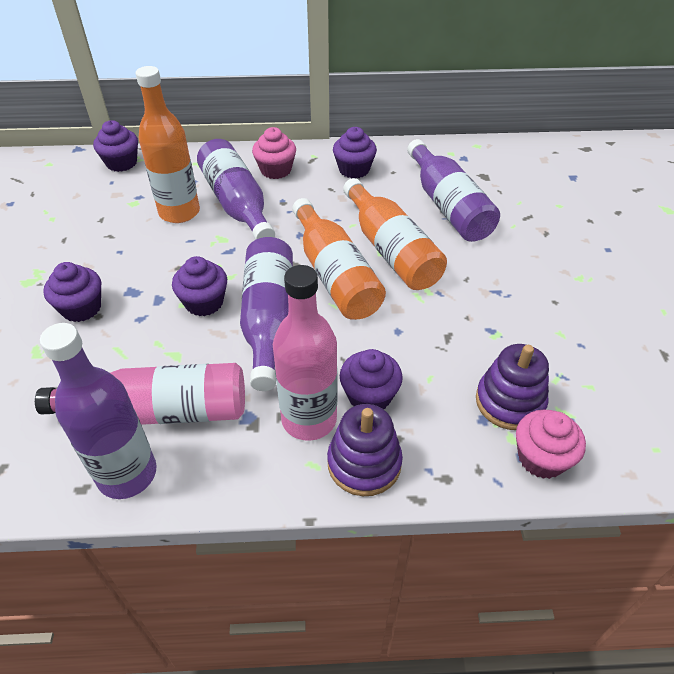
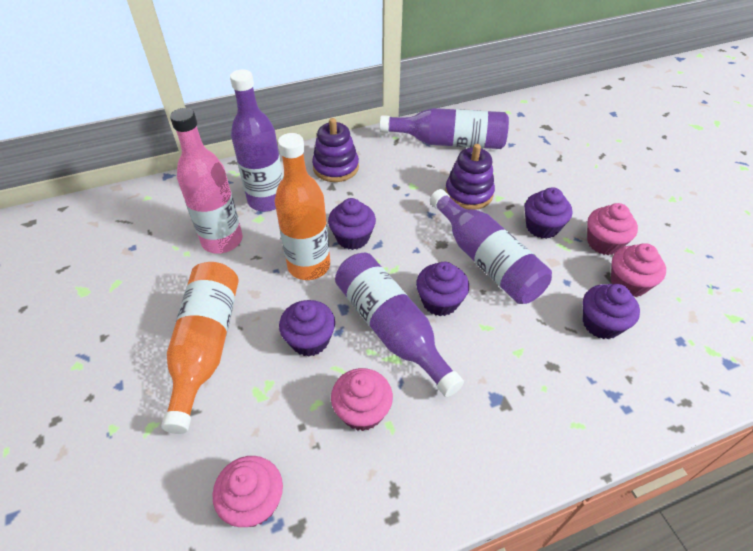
orange bottle: 3 -> 2
pink bottle: 2 -> 1
pink cupcake: 2 -> 4

